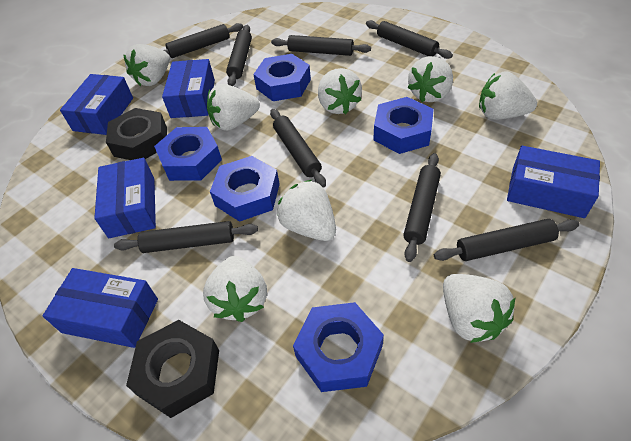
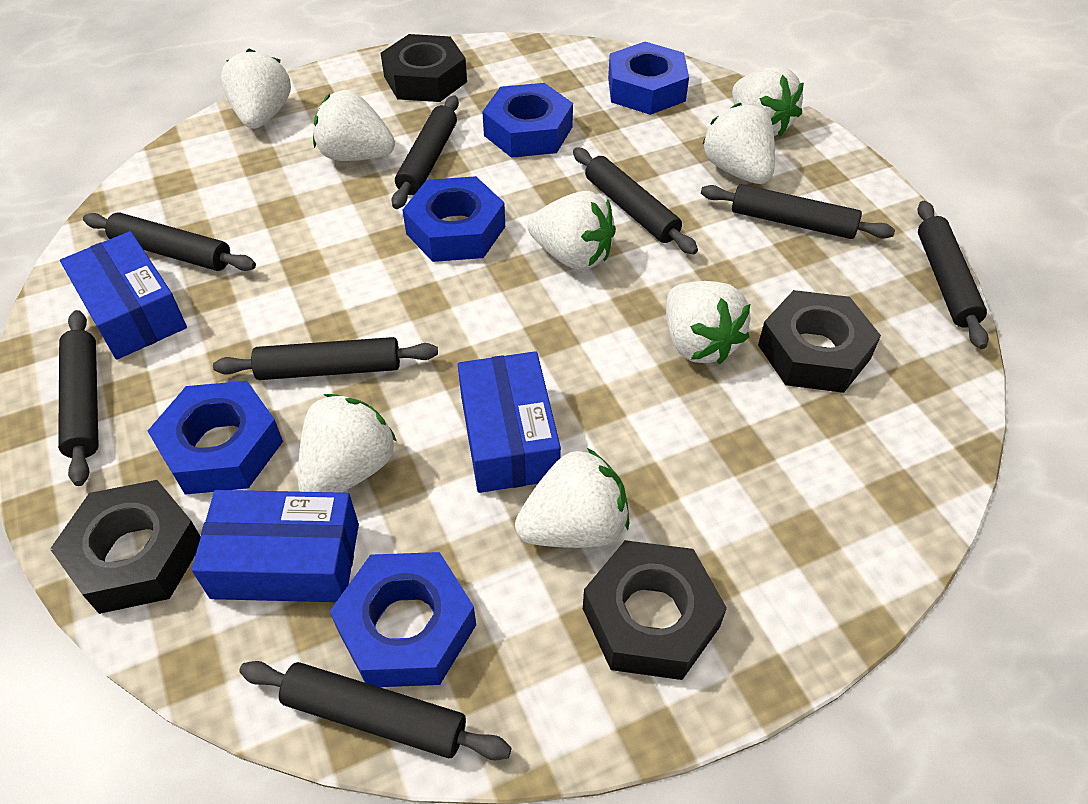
black nut: 2 -> 4
blue box: 5 -> 3

